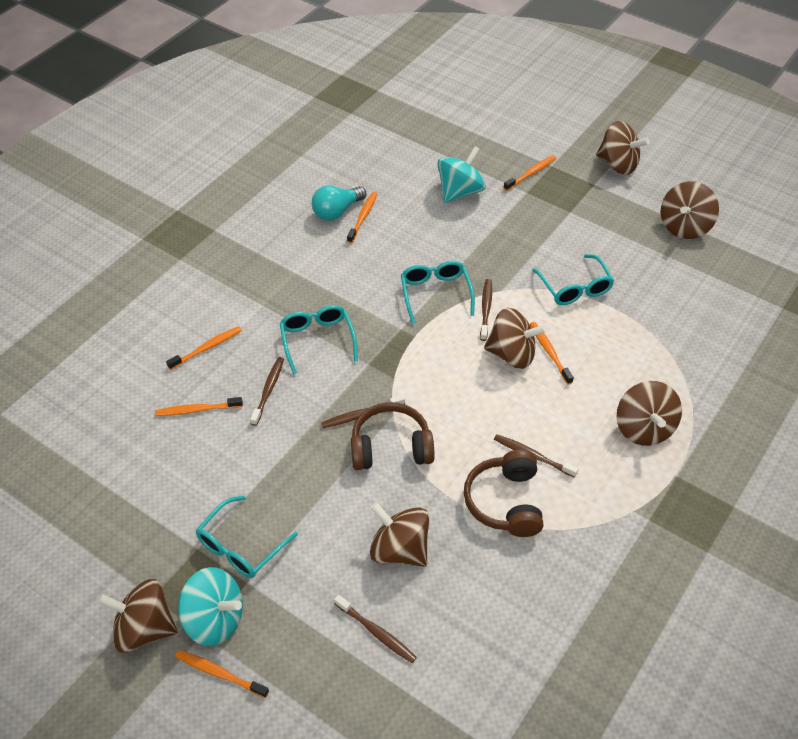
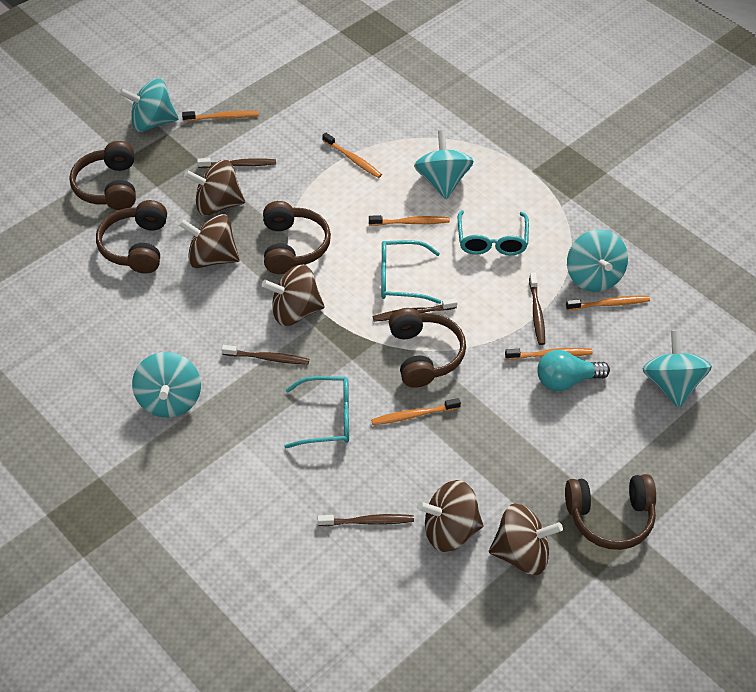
brown headphones: 2 -> 5
brown spinning top: 6 -> 5
turquoise glasses: 4 -> 3
turquoise spinning top: 2 -> 5

